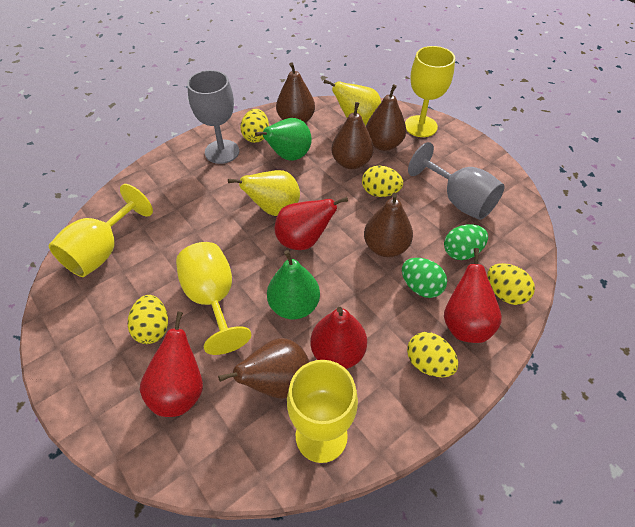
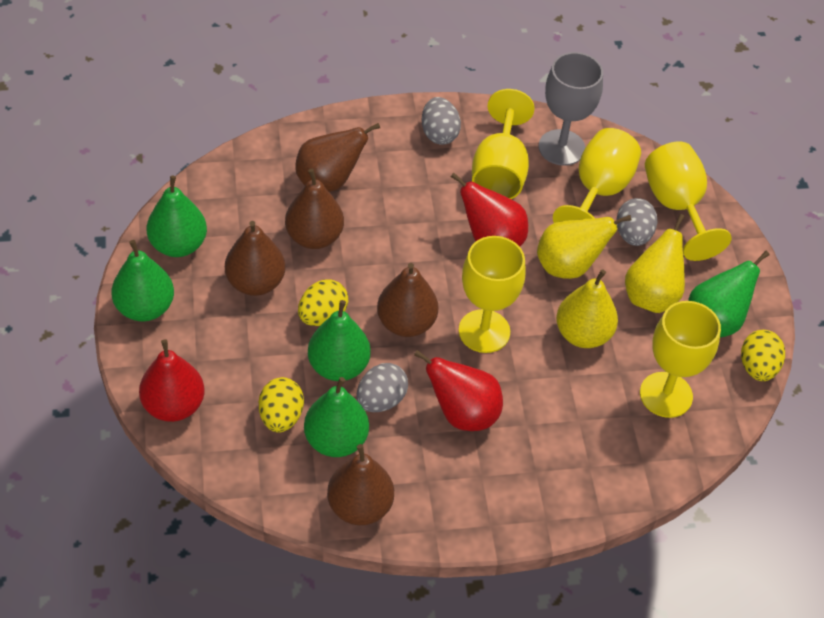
green egg: 2 -> 0
green pear: 2 -> 5
grey egg: 0 -> 3
grey goblet: 2 -> 1
red pear: 4 -> 3
yellow egg: 5 -> 3
yellow goblet: 4 -> 5
yellow pear: 2 -> 3

